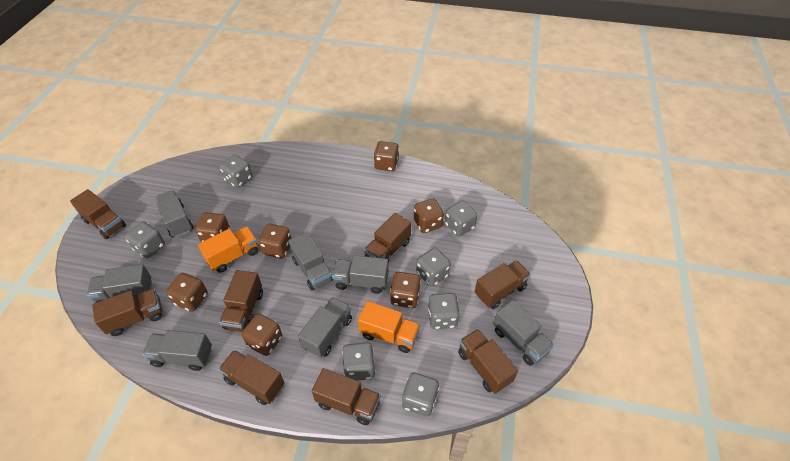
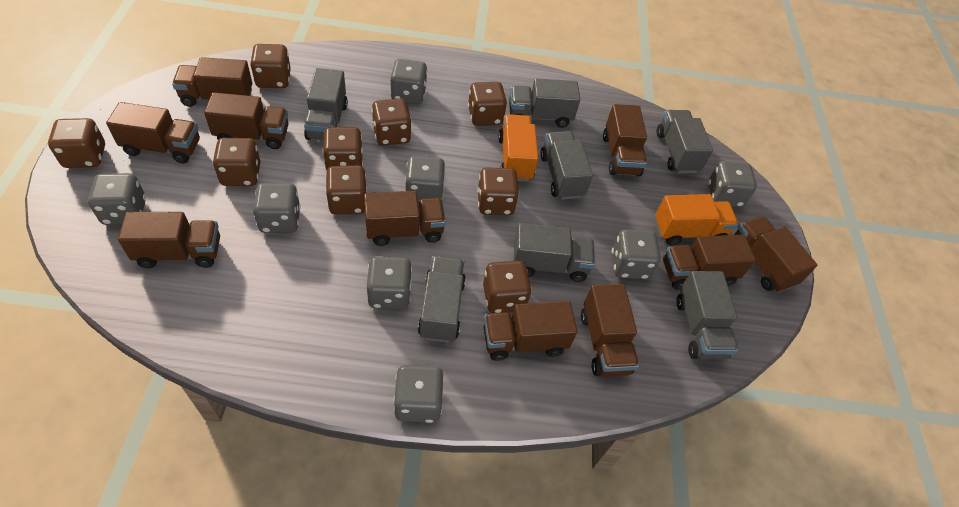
brown dice: 7 -> 9
brown truck: 8 -> 10
grey dice: 7 -> 8

